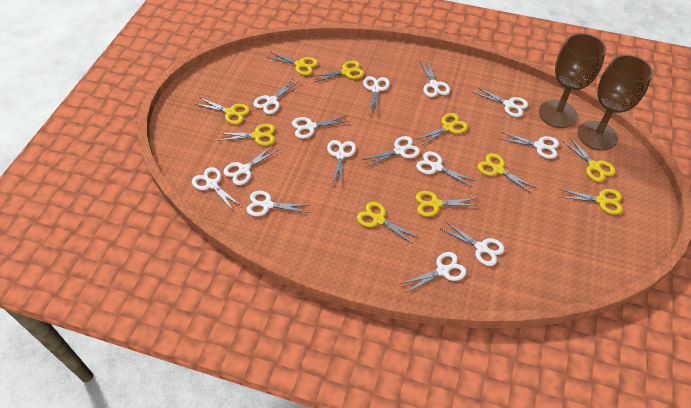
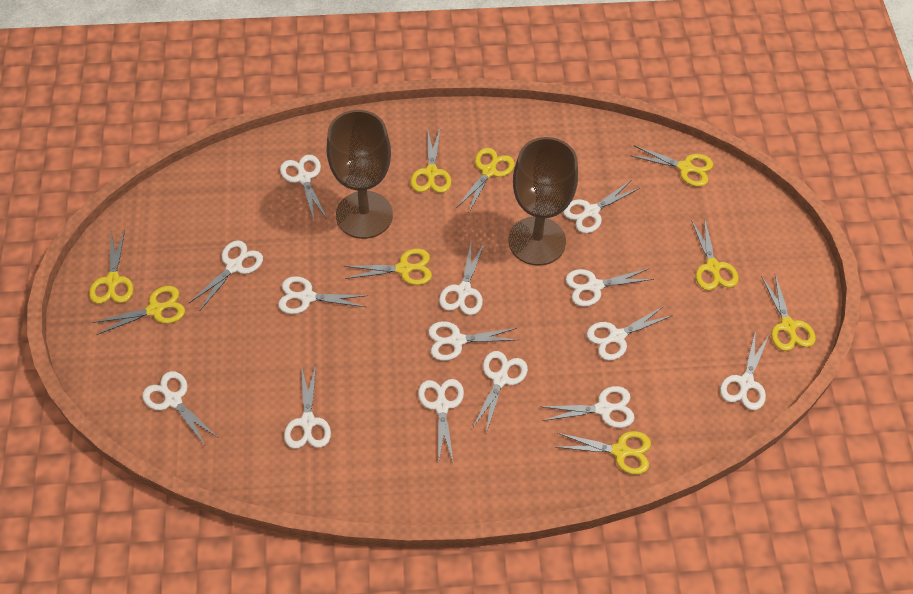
yellow scissors: 10 -> 9

